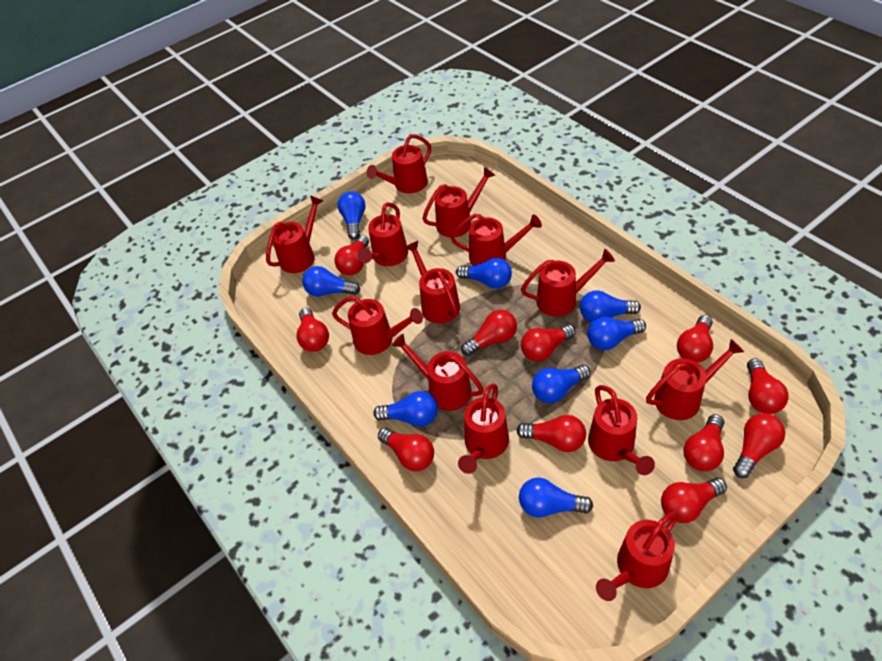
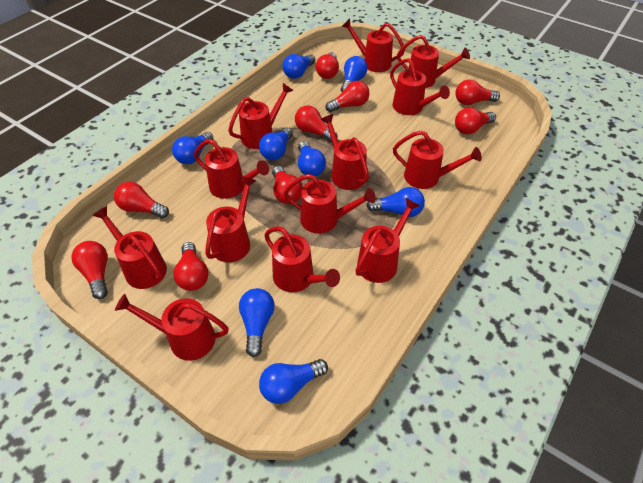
red light bulb: 11 -> 9

